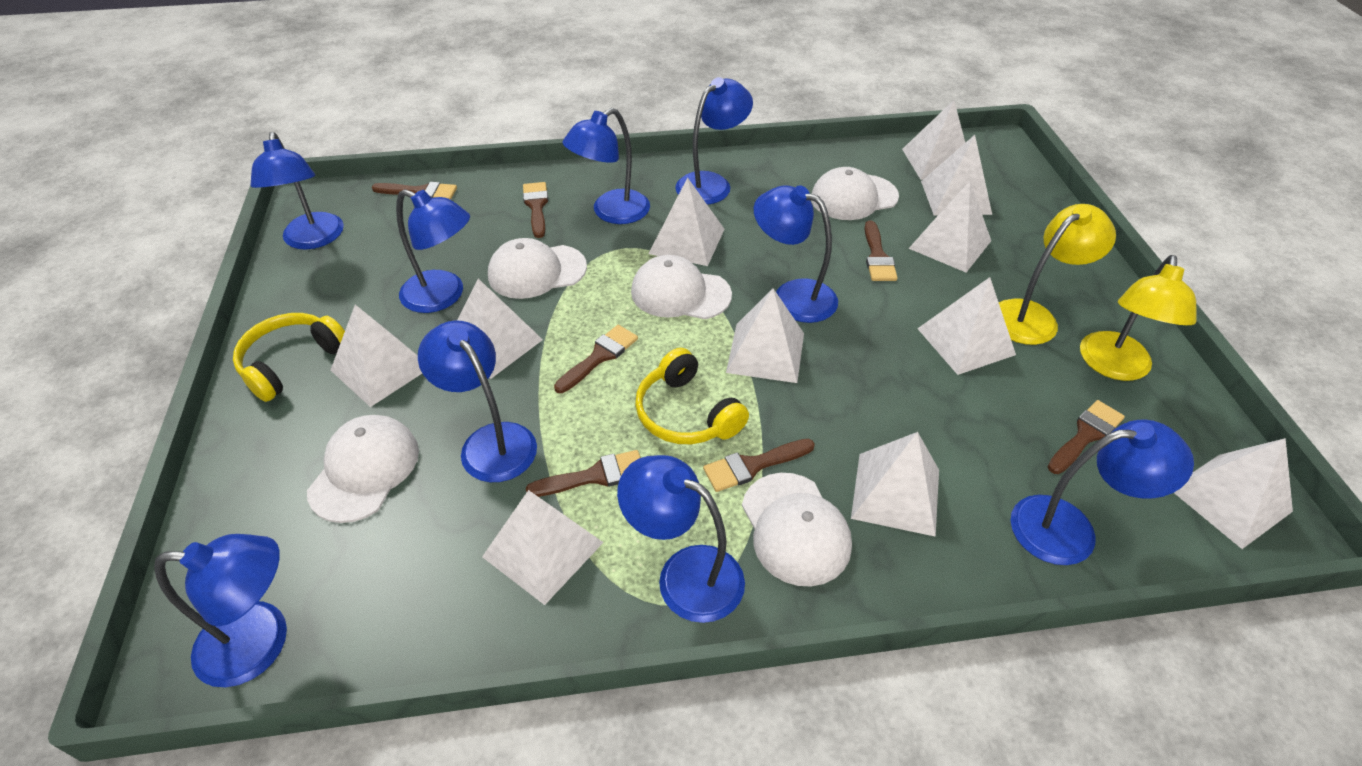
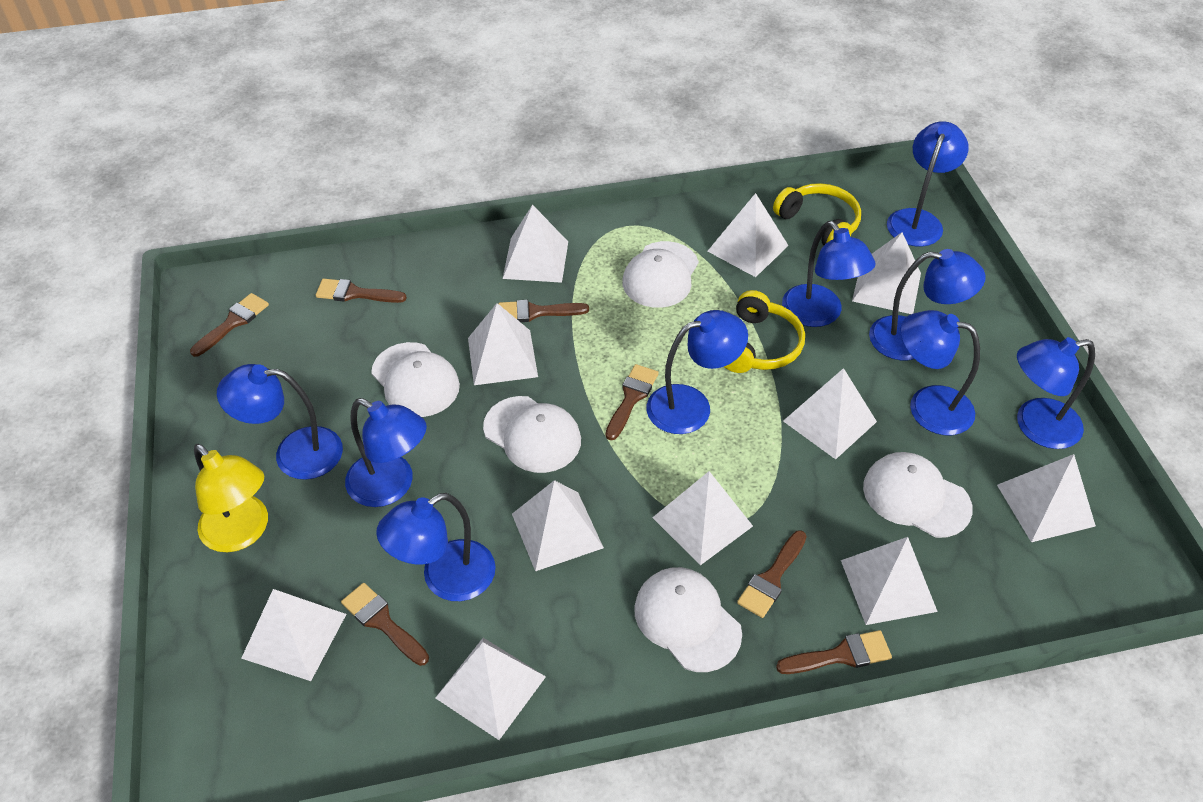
yellow lamp: 2 -> 1

